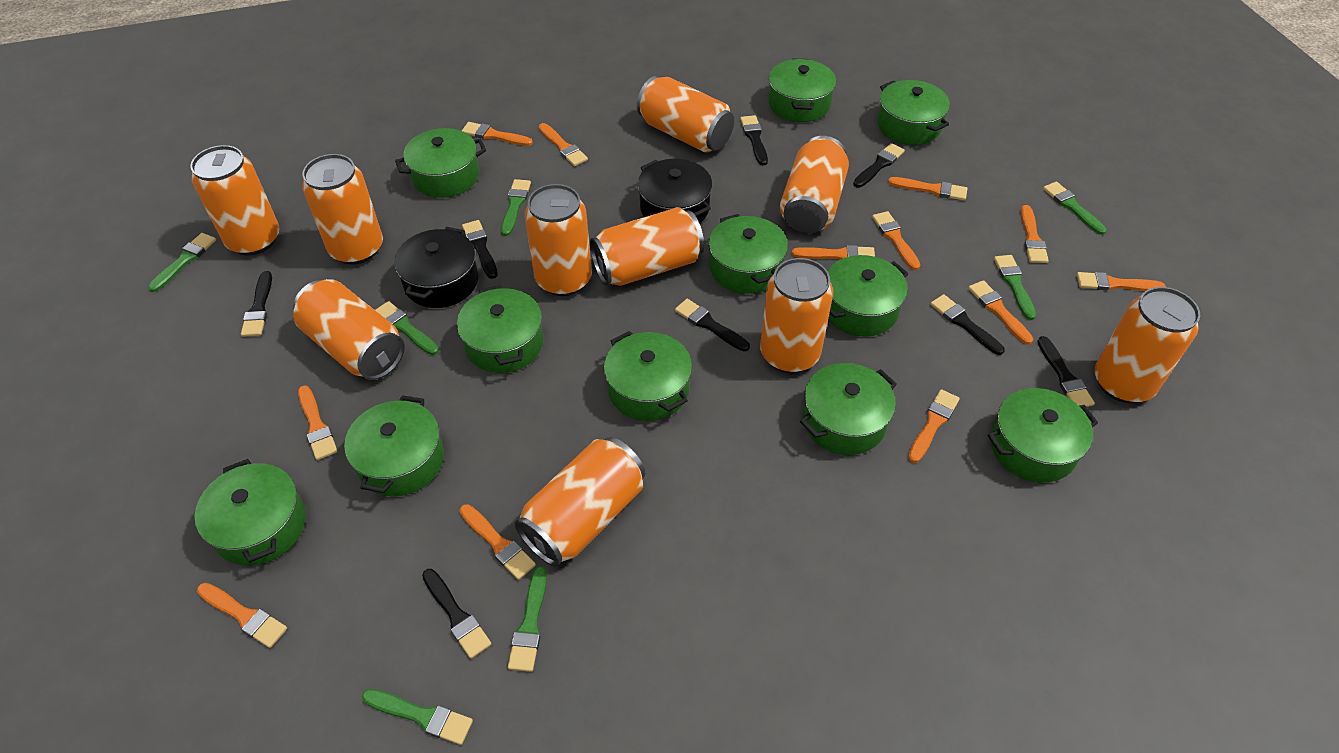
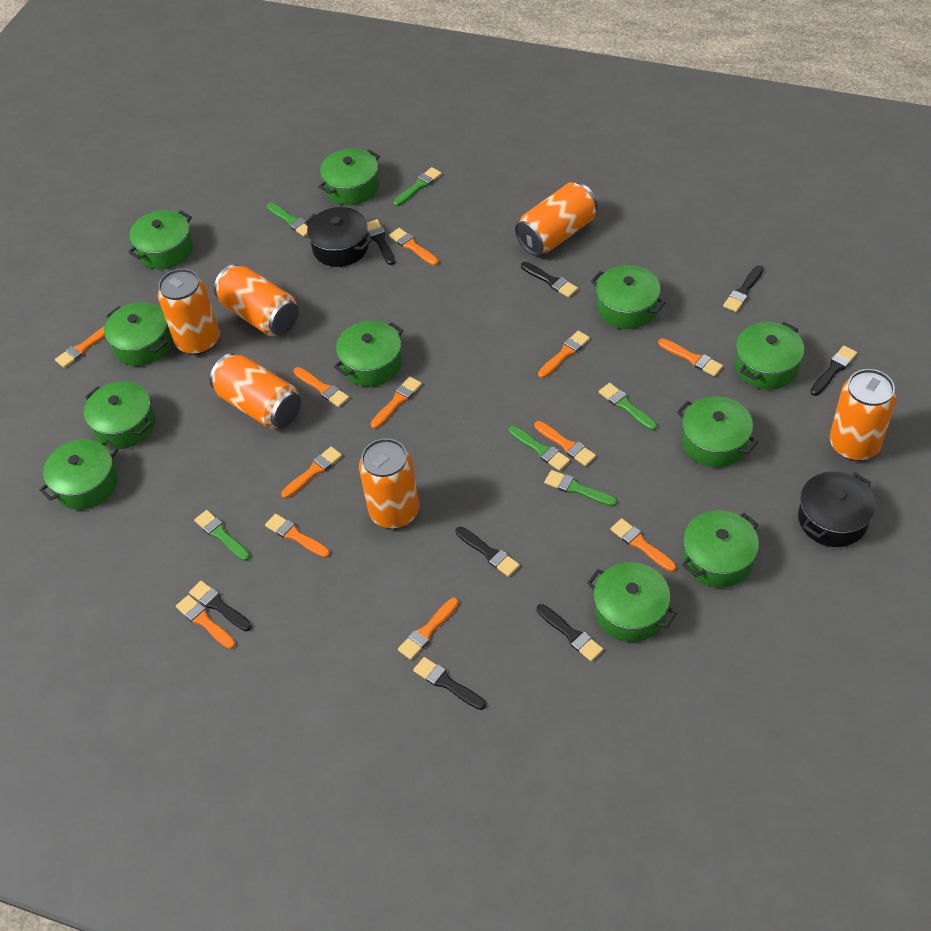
green brush: 7 -> 6
orange can: 10 -> 6

